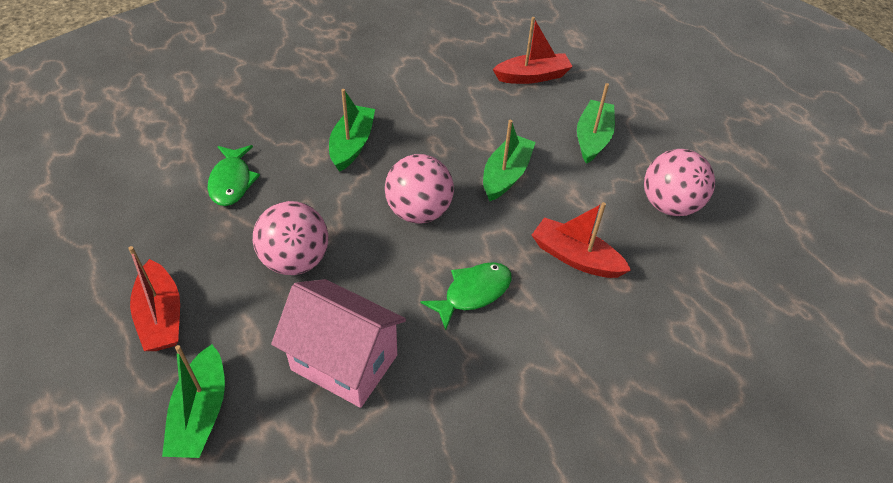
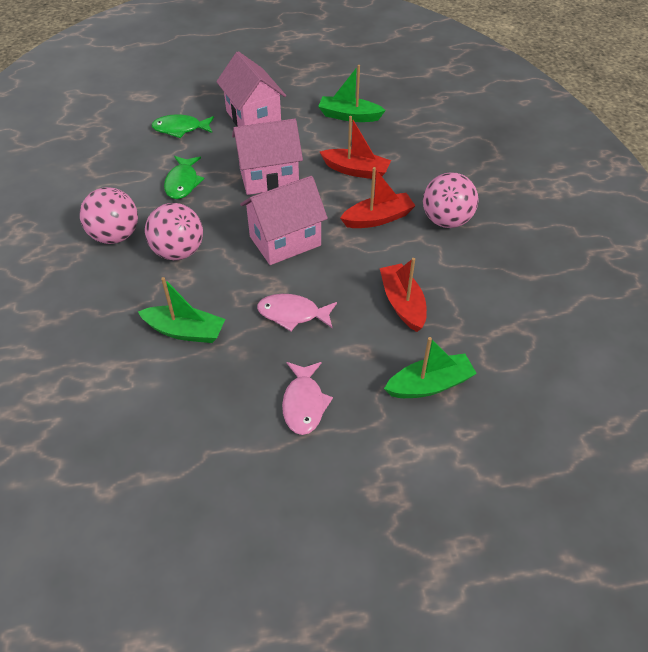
green boat: 4 -> 3
pink fish: 0 -> 2
pink house: 1 -> 3

